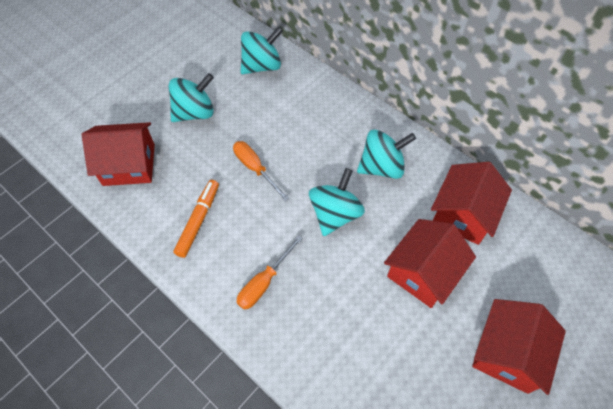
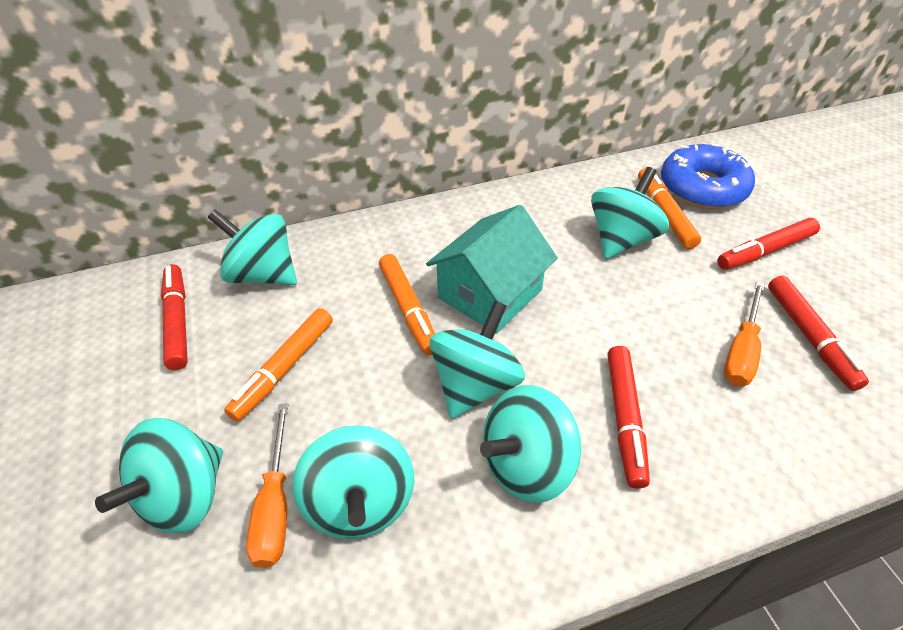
blue donut: 0 -> 1
orange marker: 1 -> 3
red house: 4 -> 0
red marker: 0 -> 4
turquoise house: 0 -> 1
turquoise spinning top: 4 -> 6

